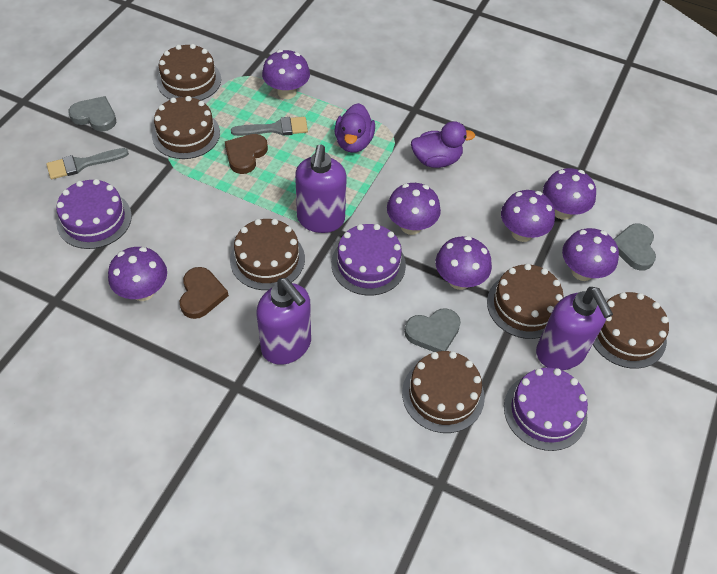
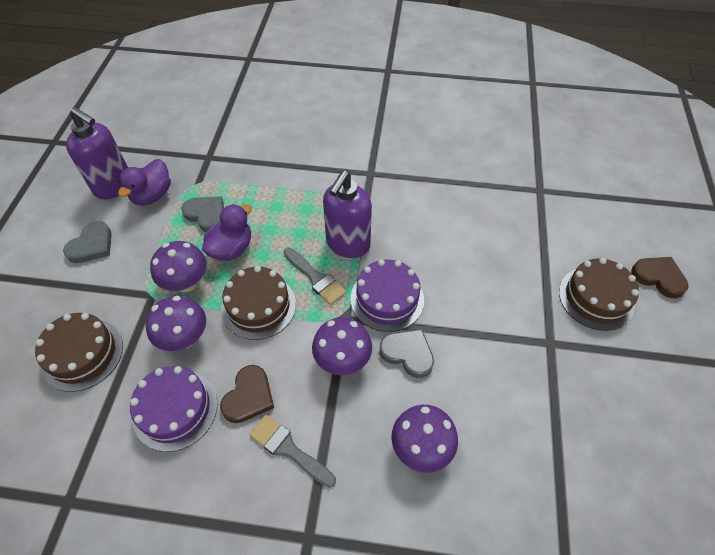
brown cake: 6 -> 3
purple cake: 3 -> 2
purple mushroom: 7 -> 4
purple soap dispenser: 3 -> 2

